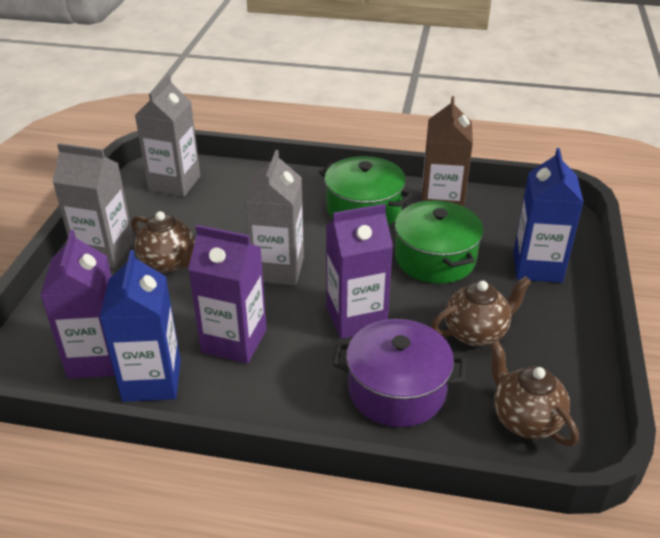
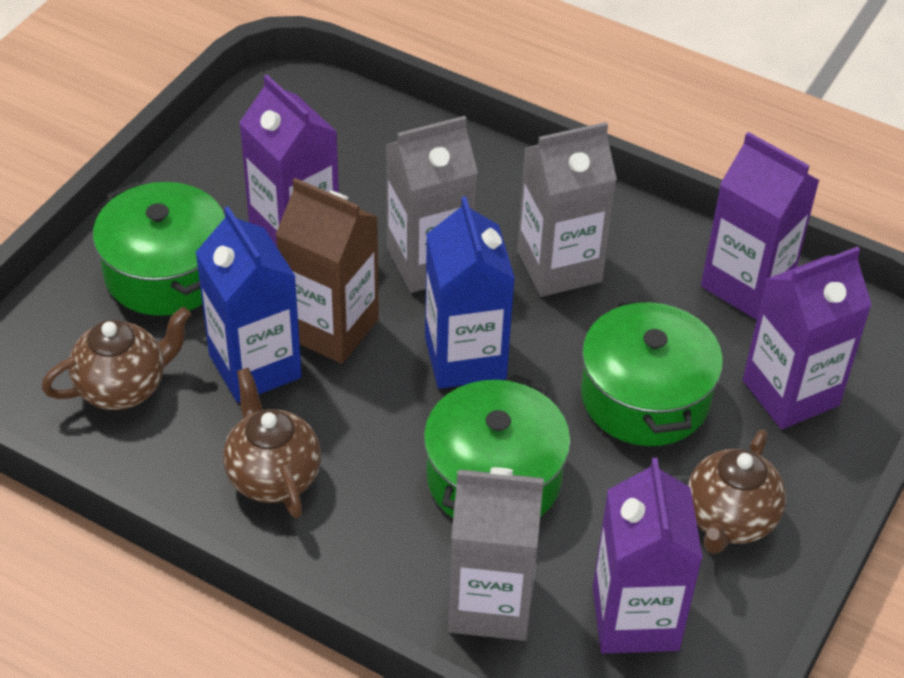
green pot: 2 -> 3
purple carton: 3 -> 4
purple pot: 1 -> 0

